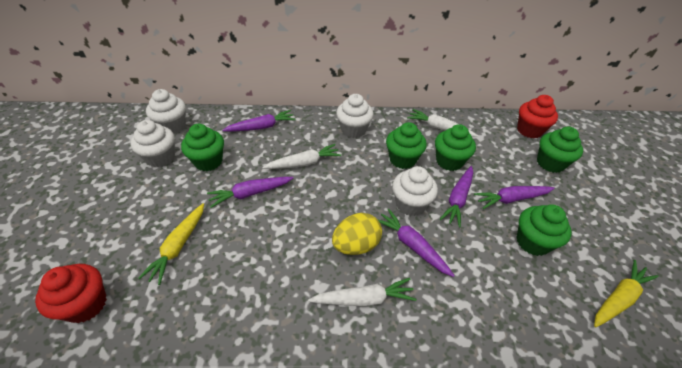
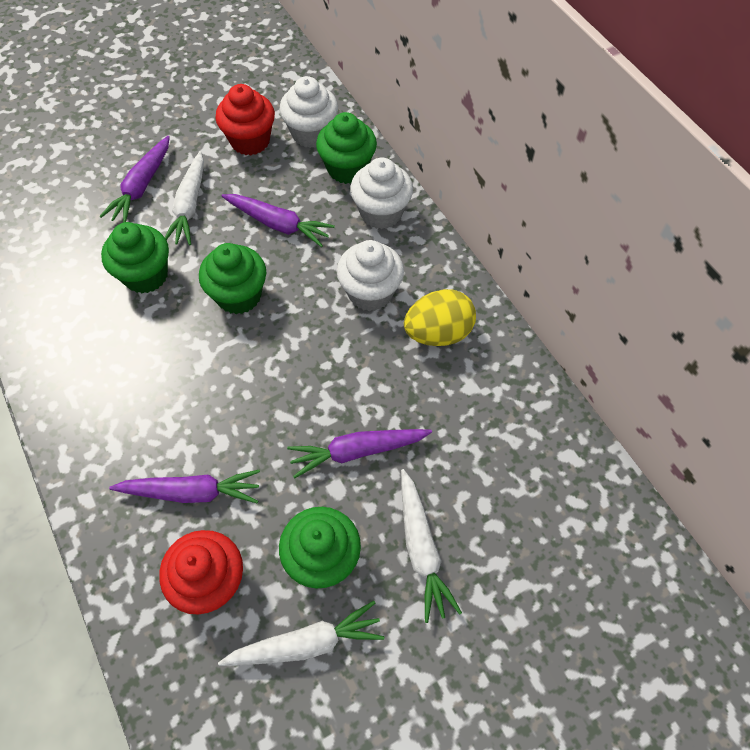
green cupcake: 5 -> 4
purple carrot: 5 -> 4
white cupcake: 4 -> 3
yellow carrot: 2 -> 0

